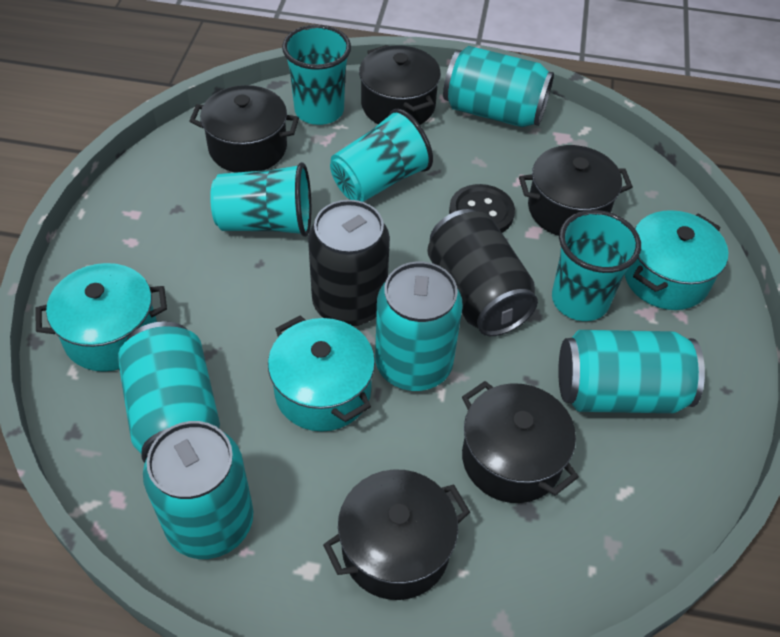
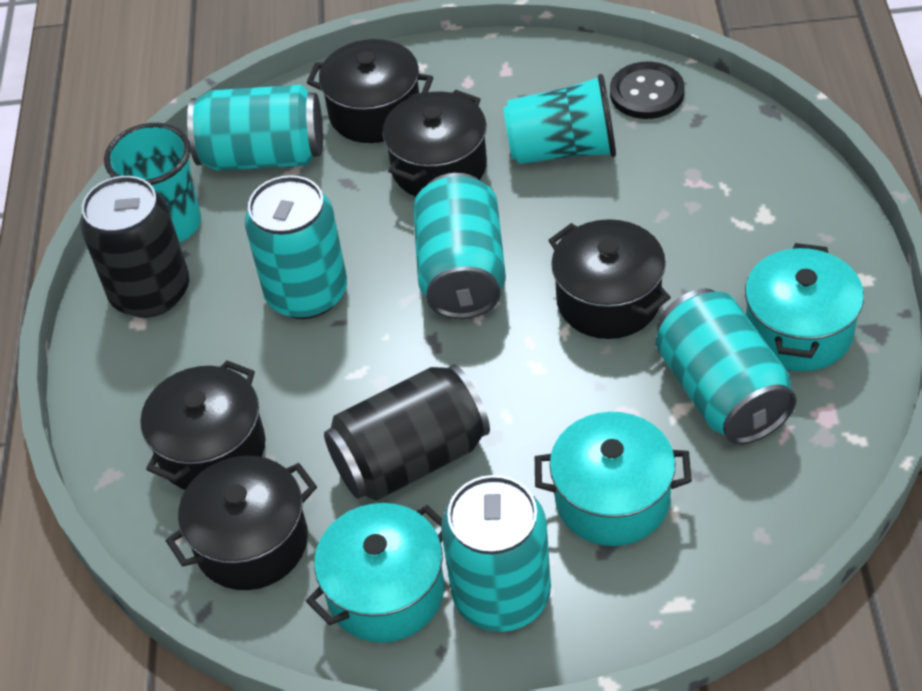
turquoise cup: 4 -> 2

